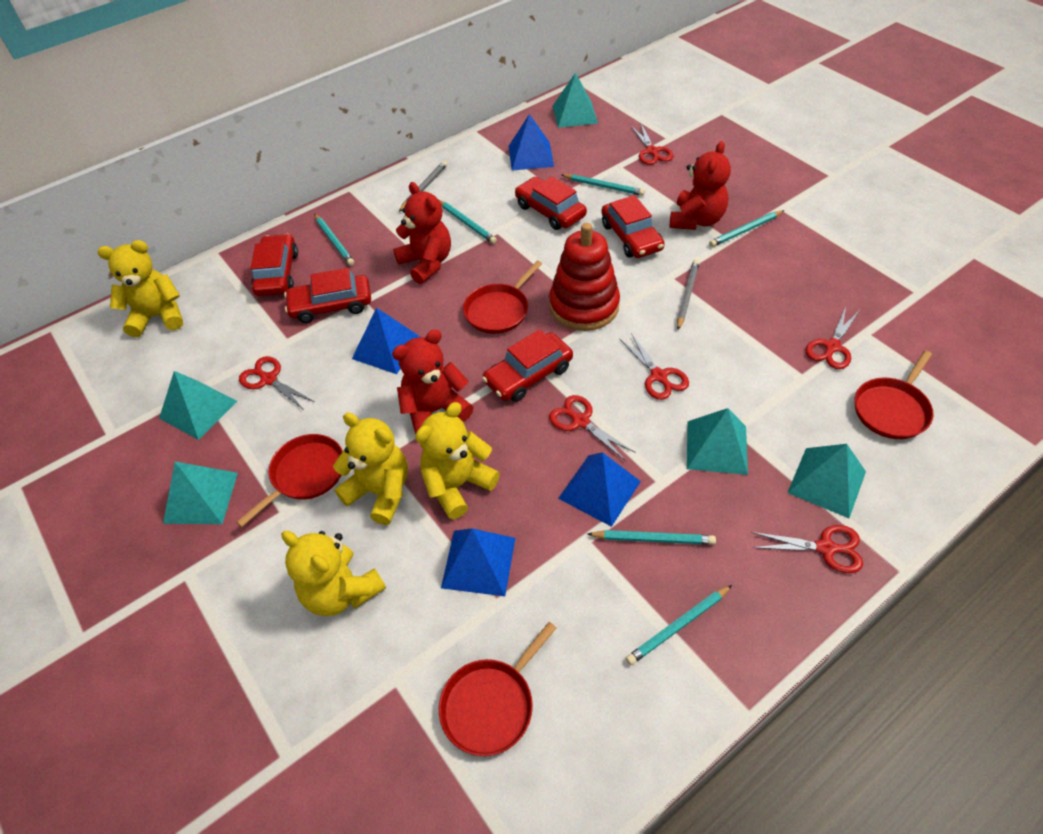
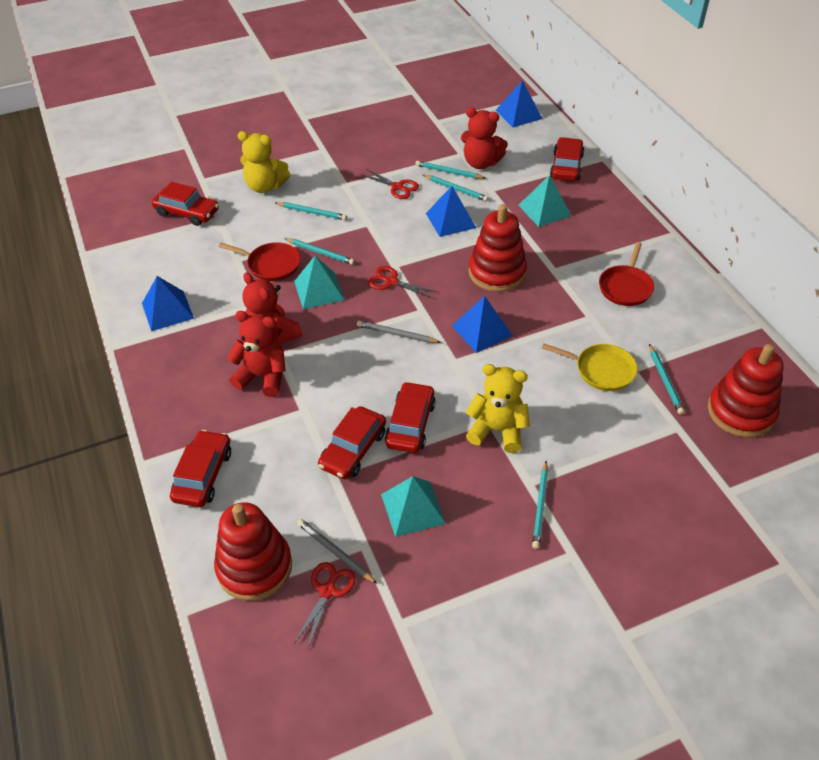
red pan: 4 -> 2
red scissors: 6 -> 3
red stacking toy: 1 -> 3
turquoise pyramid: 5 -> 3
yellow pan: 0 -> 1
yellow teddy bear: 4 -> 2

